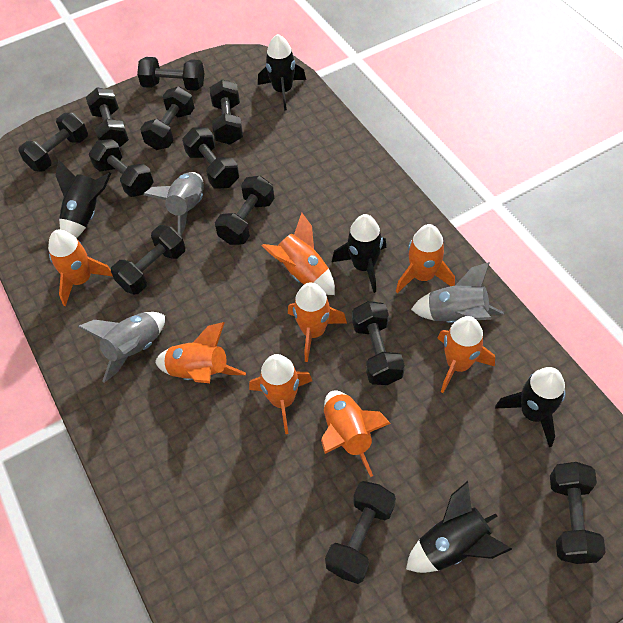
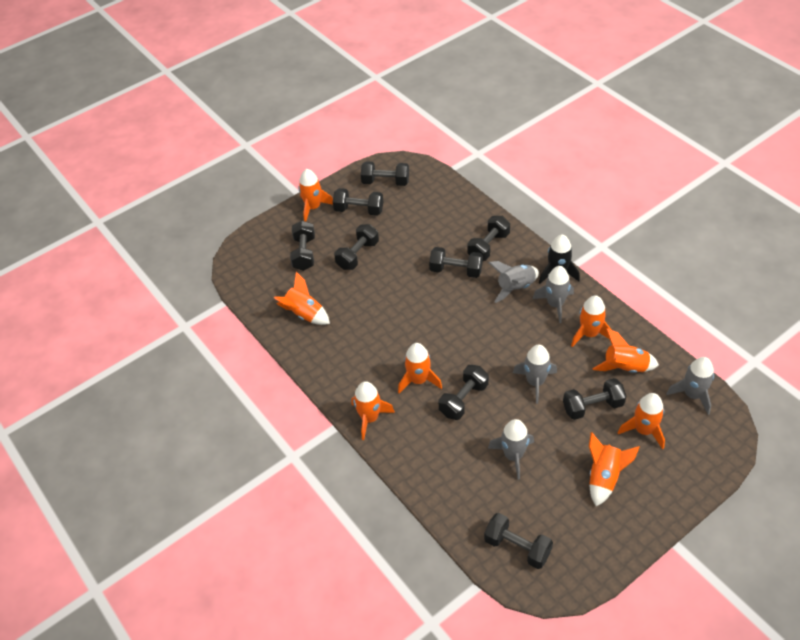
black dumbbell: 12 -> 9
black rocket: 5 -> 1
grey rocket: 3 -> 5

